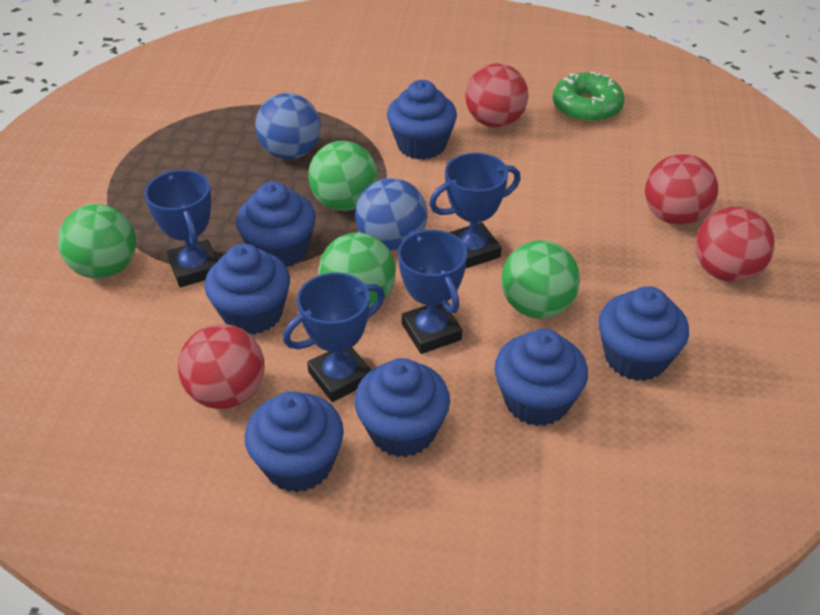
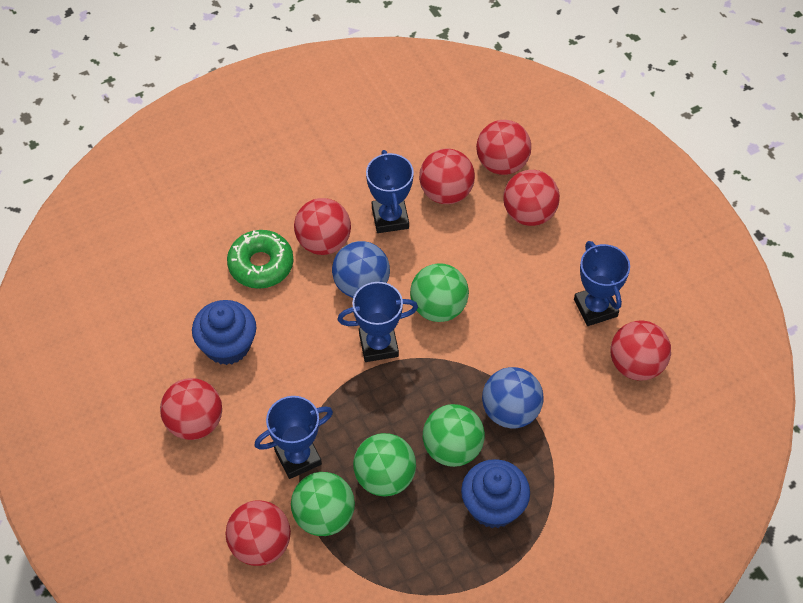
blue cupcake: 7 -> 2
red ball: 4 -> 7

